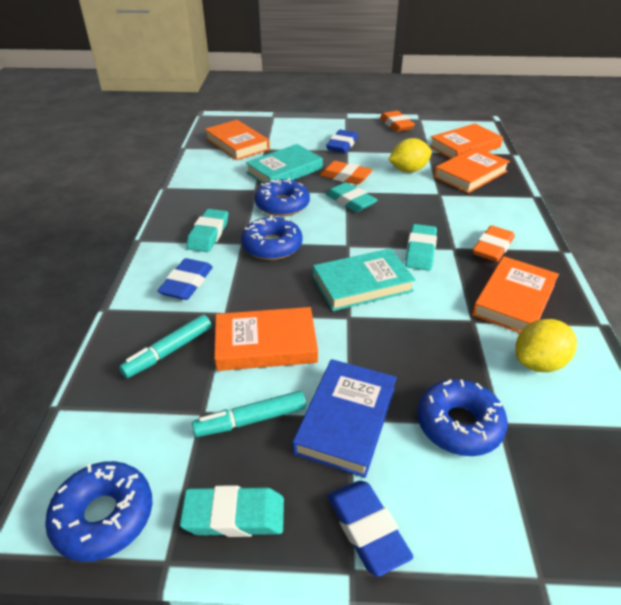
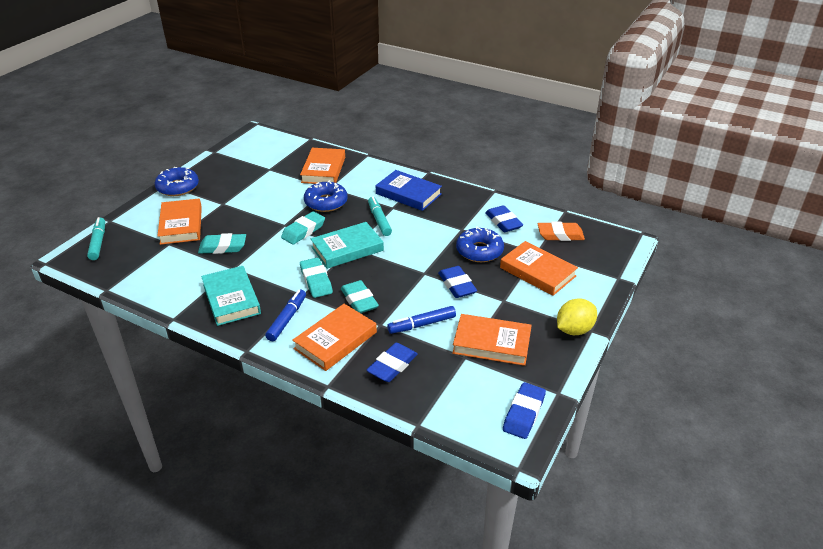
blue donut: 4 -> 3
blue eraser: 3 -> 4
blue marker: 0 -> 2
orange eraser: 3 -> 1
yellow lemon: 2 -> 1

